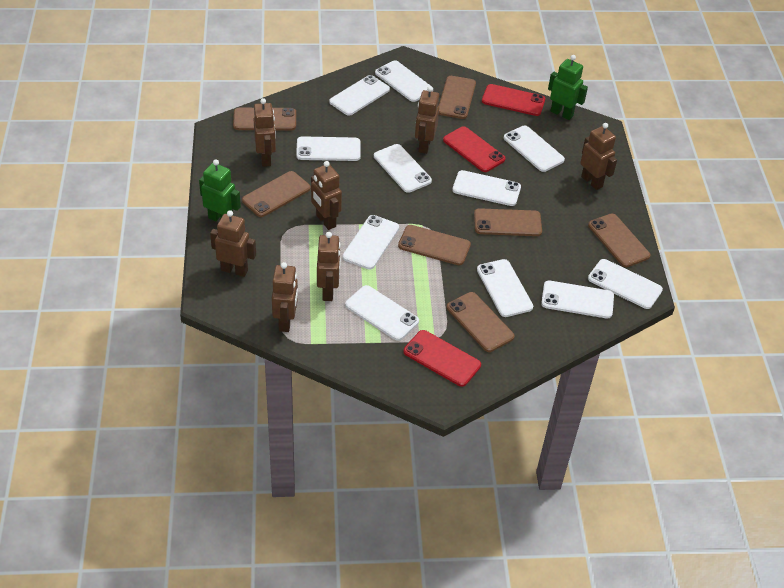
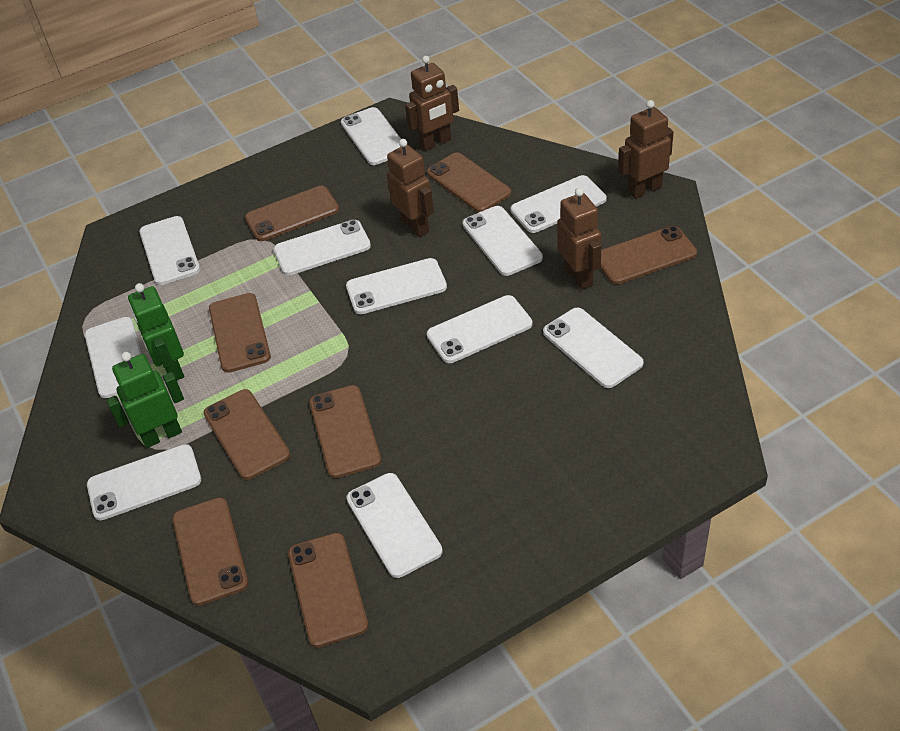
brown phone: 7 -> 8
brown robot: 7 -> 4
red phone: 3 -> 0

